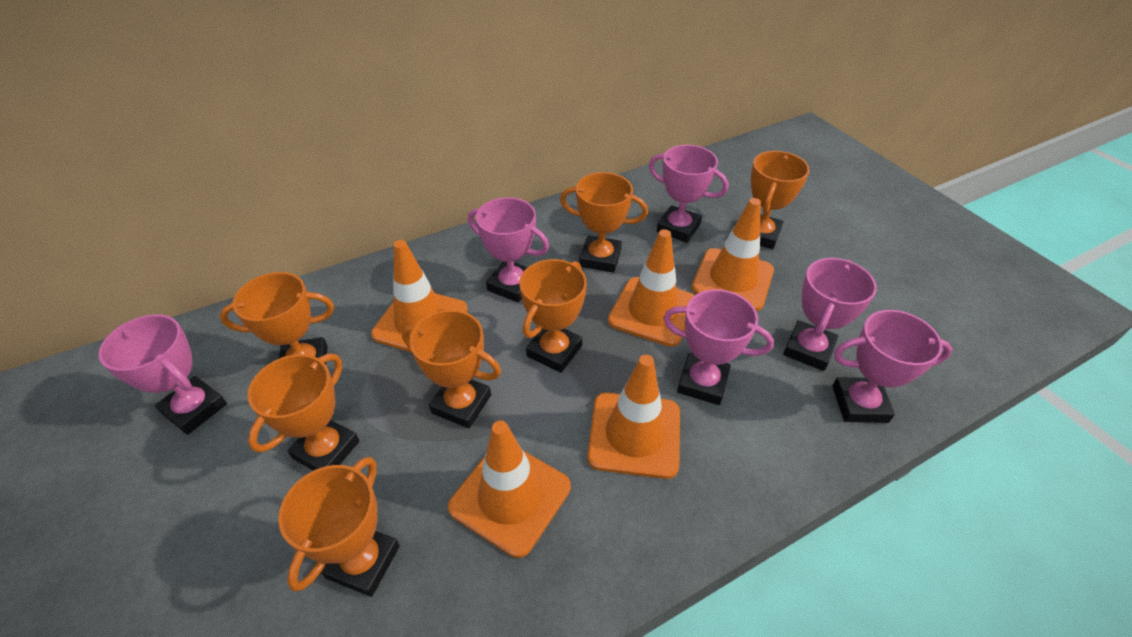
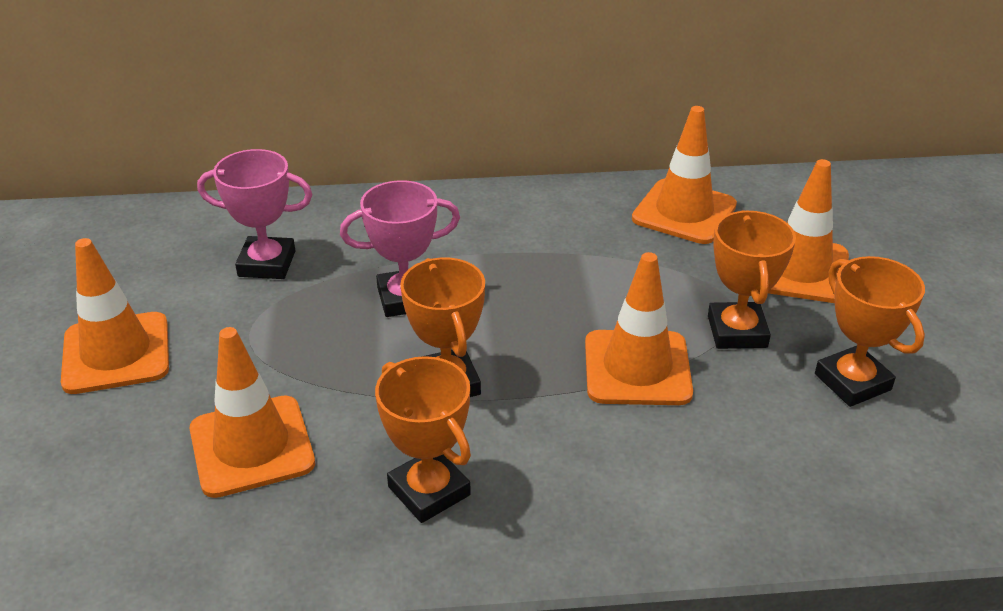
orange trophy: 7 -> 4
pink trophy: 6 -> 2

